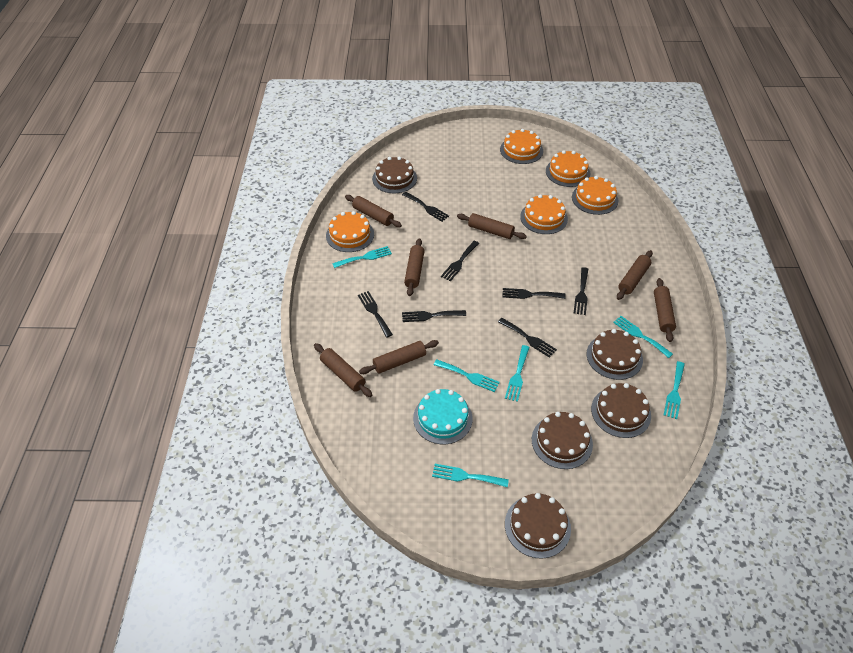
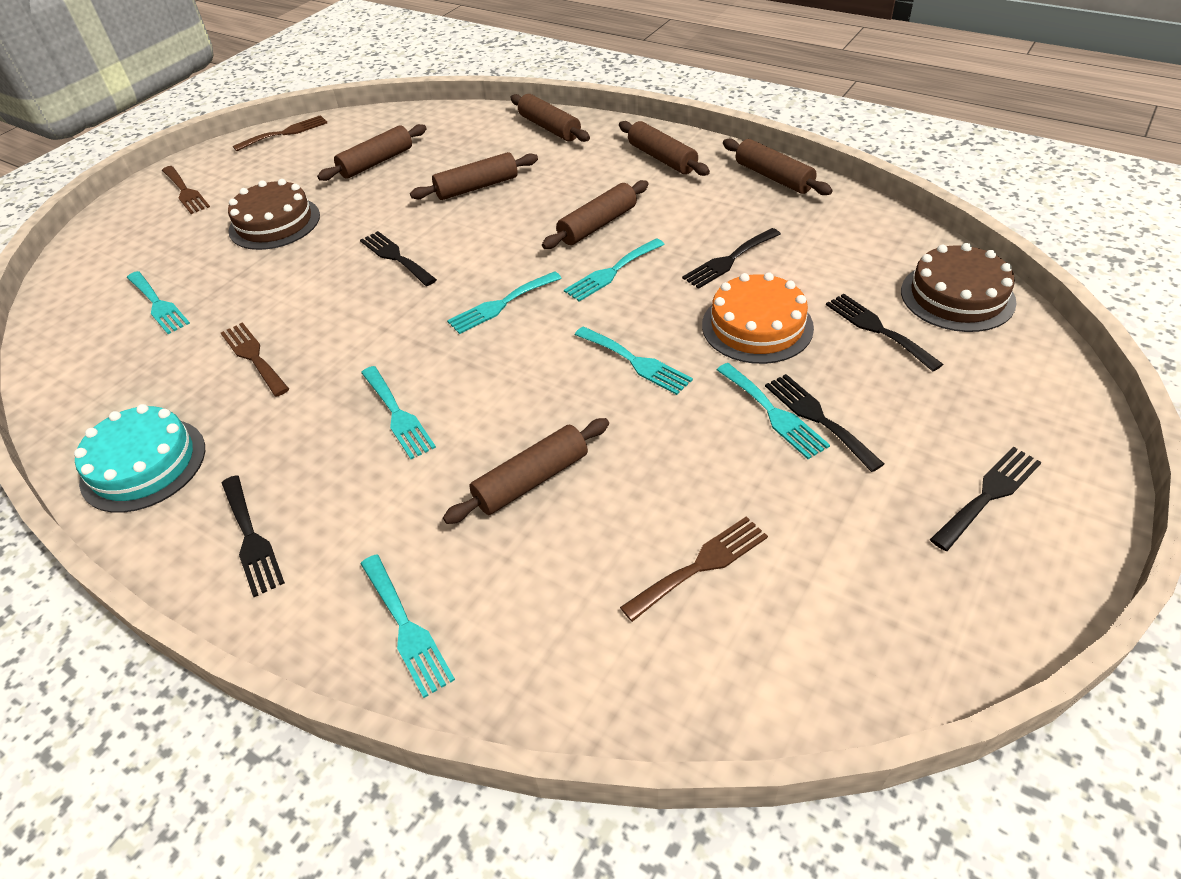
black fork: 7 -> 6
brown cake: 5 -> 2
brown fork: 0 -> 4
orange cake: 5 -> 1
turquoise fork: 6 -> 7

